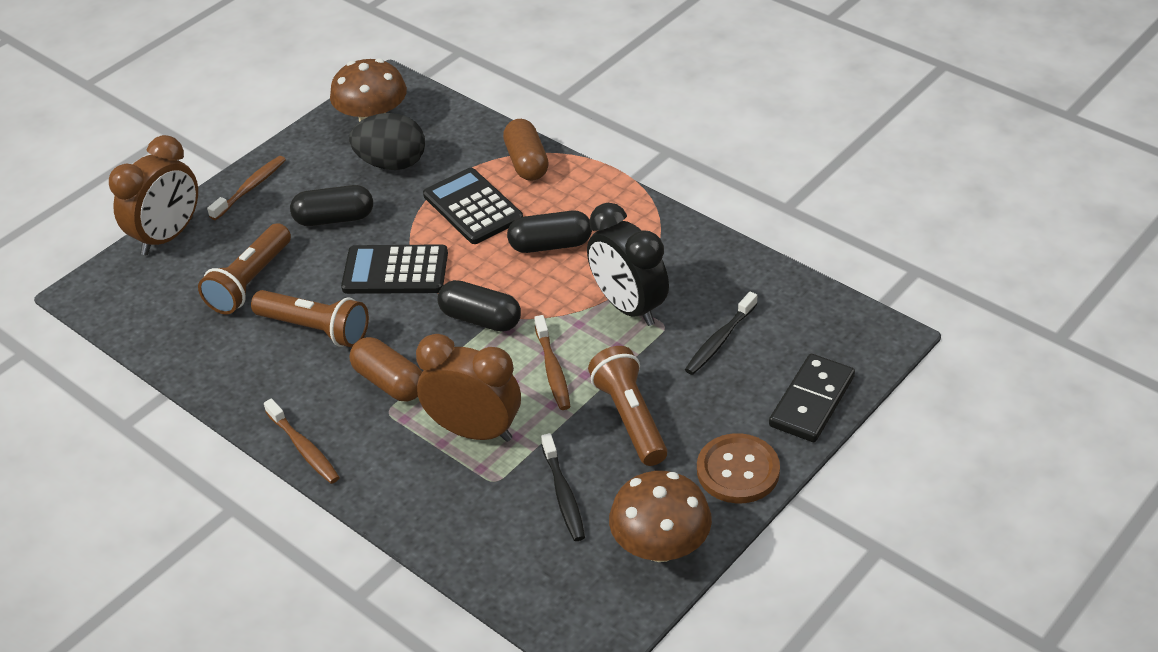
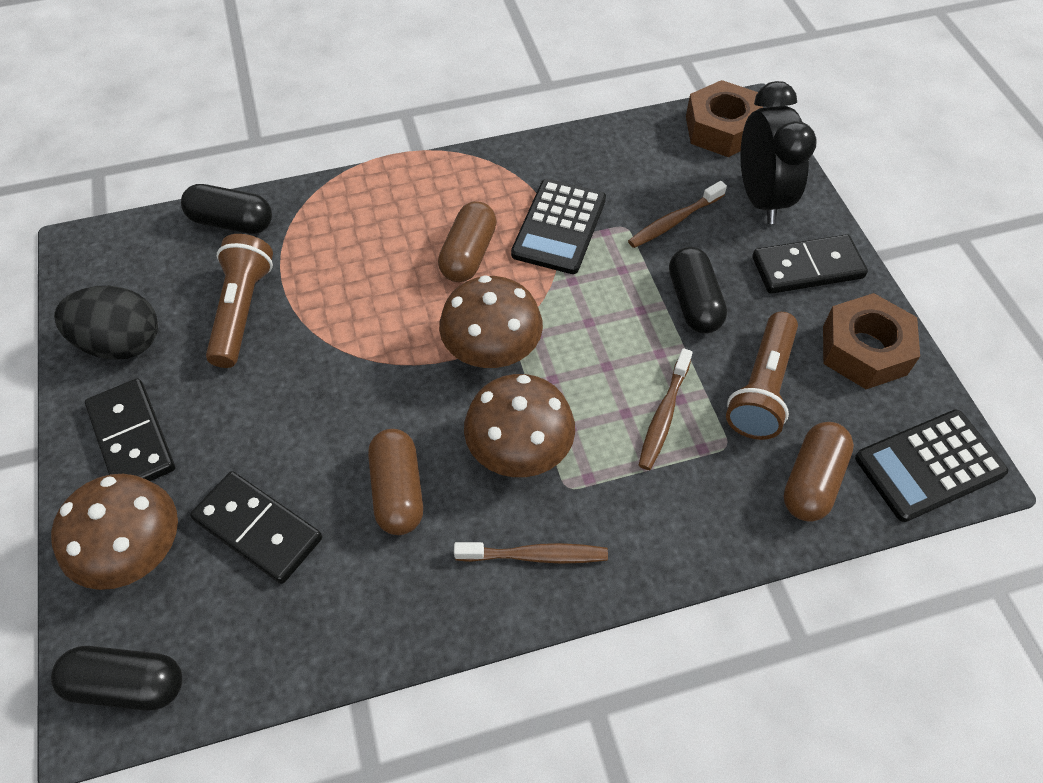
black domino: 1 -> 3
black toothbrush: 2 -> 0
brown button: 1 -> 0
brown capsule: 2 -> 3
brown clock: 2 -> 0
brown flashlight: 3 -> 2
brown mushroom: 2 -> 3
brown nut: 0 -> 2

